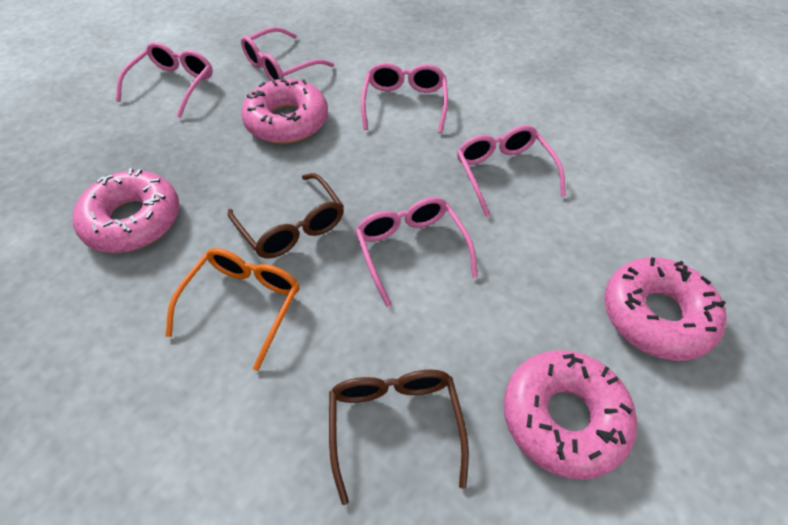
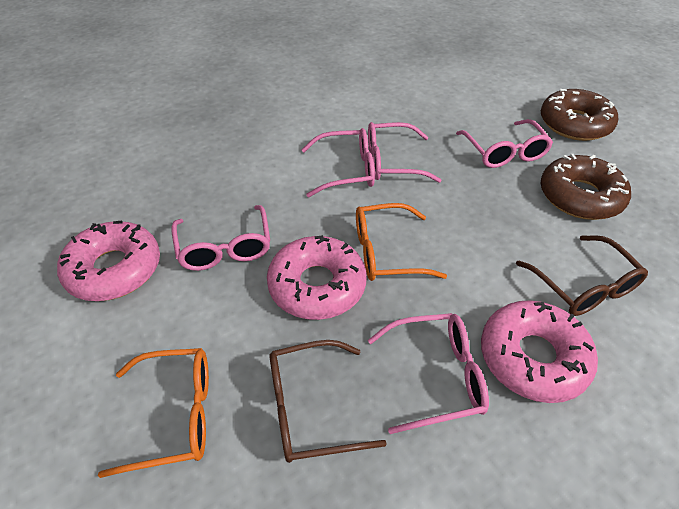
brown donut: 0 -> 2
orange glasses: 1 -> 2
pink donut: 4 -> 3

